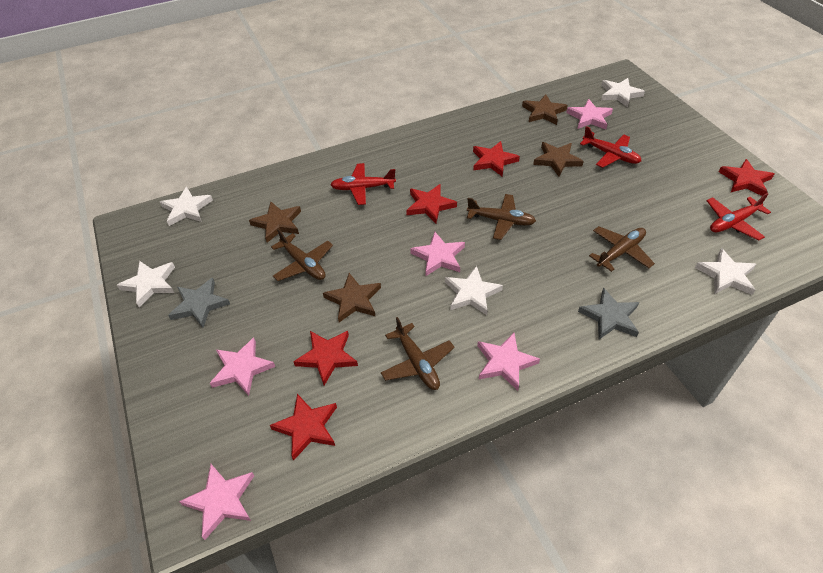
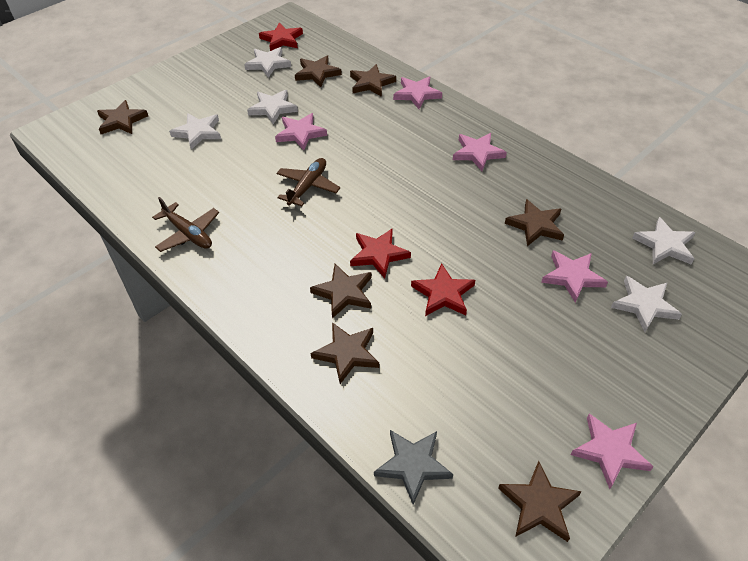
brown plane: 4 -> 2
brown star: 4 -> 7
grey star: 2 -> 1
red plane: 3 -> 0
red star: 5 -> 3

